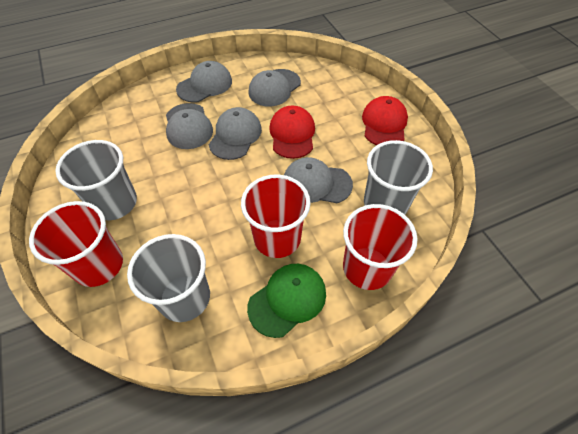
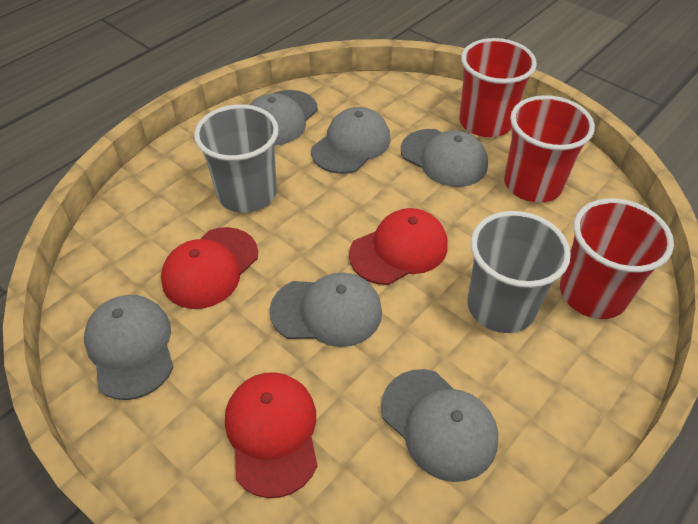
green cap: 1 -> 0
grey cap: 5 -> 6
grey cup: 3 -> 2
red cap: 2 -> 3

